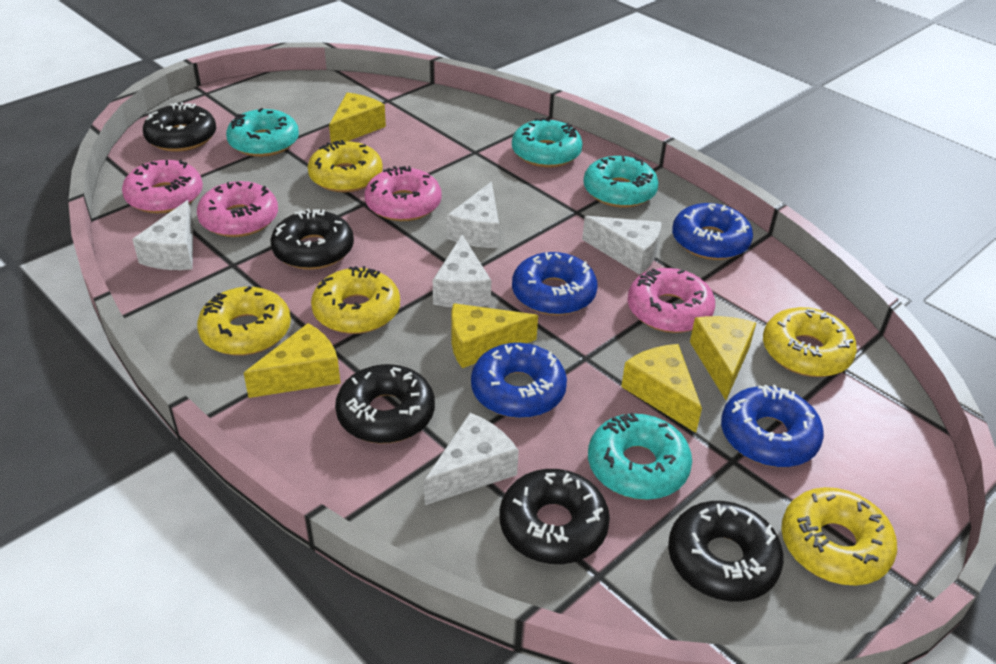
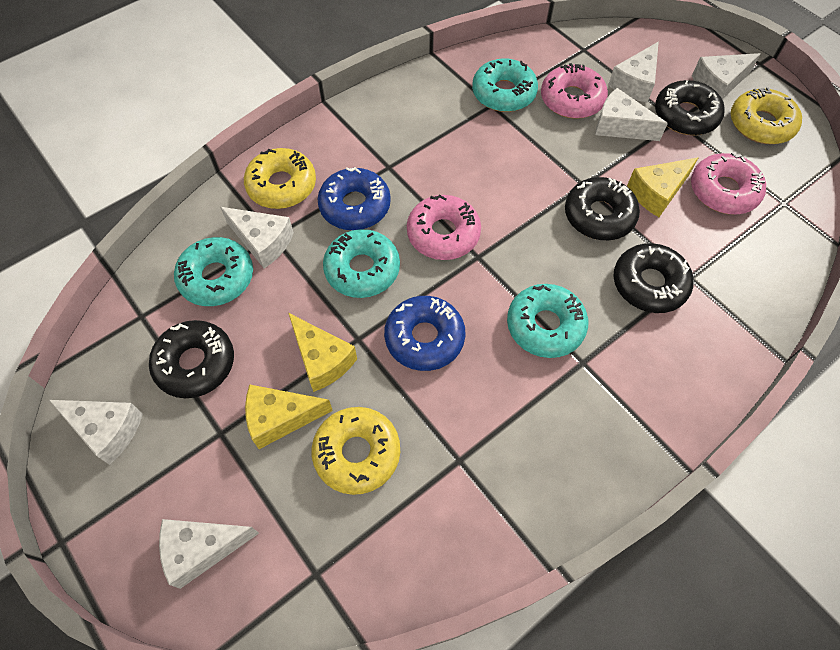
black donut: 5 -> 4
blue donut: 4 -> 2
pink donut: 4 -> 3
white cheese: 5 -> 6
yellow cheese: 5 -> 3
yellow donut: 5 -> 3

